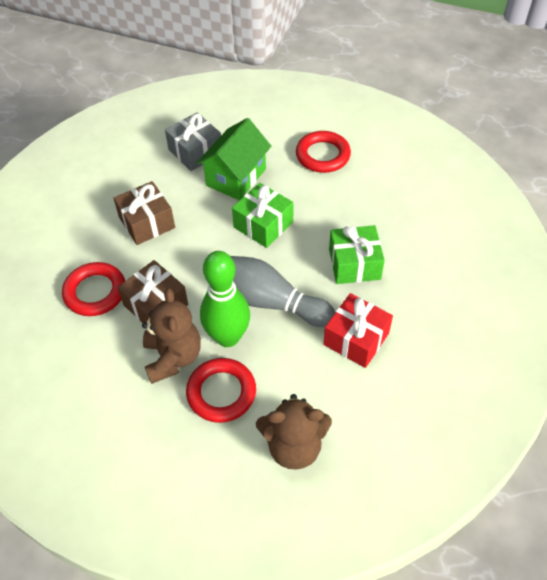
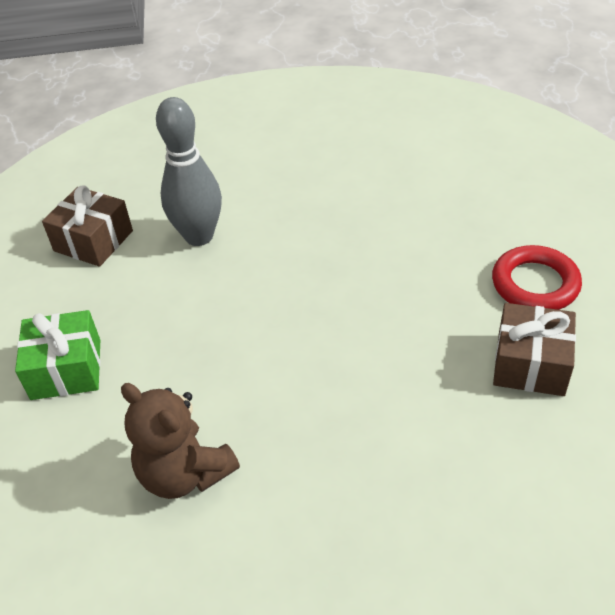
brown teddy bear: 2 -> 1
green bowling pin: 1 -> 0
green gift: 2 -> 1
green house: 1 -> 0
grey gift: 1 -> 0
red gift: 1 -> 0
red ring: 3 -> 1

